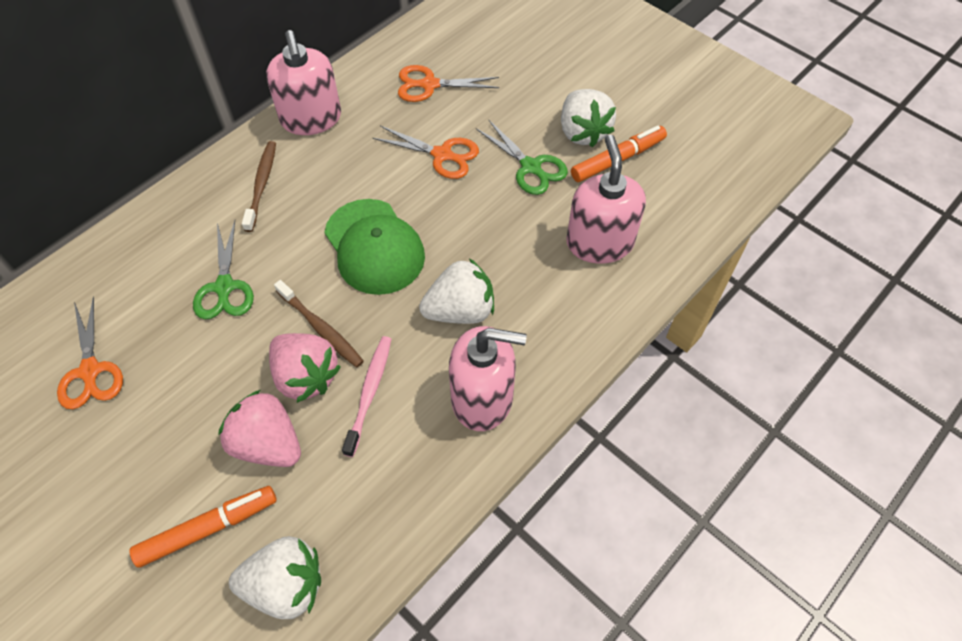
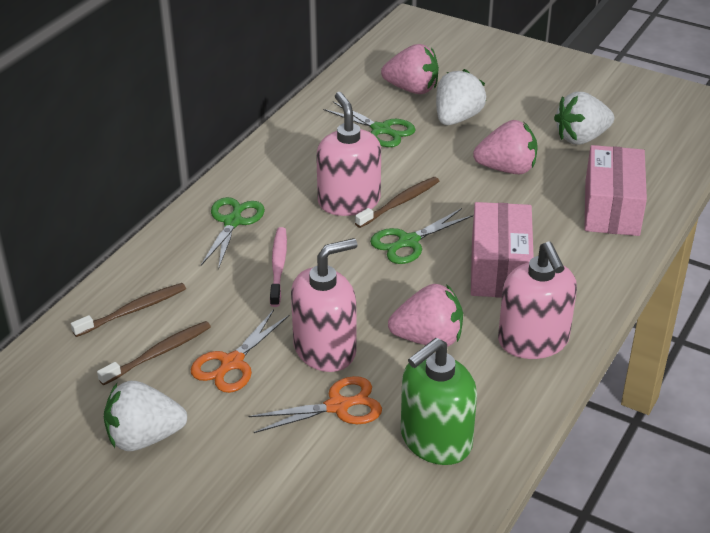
brown toothbrush: 2 -> 3
green cap: 1 -> 0
green scissors: 2 -> 3
green soap dispenser: 0 -> 1
orange marker: 2 -> 0
orange scissors: 3 -> 2
pink box: 0 -> 2
pink strawberry: 2 -> 3

